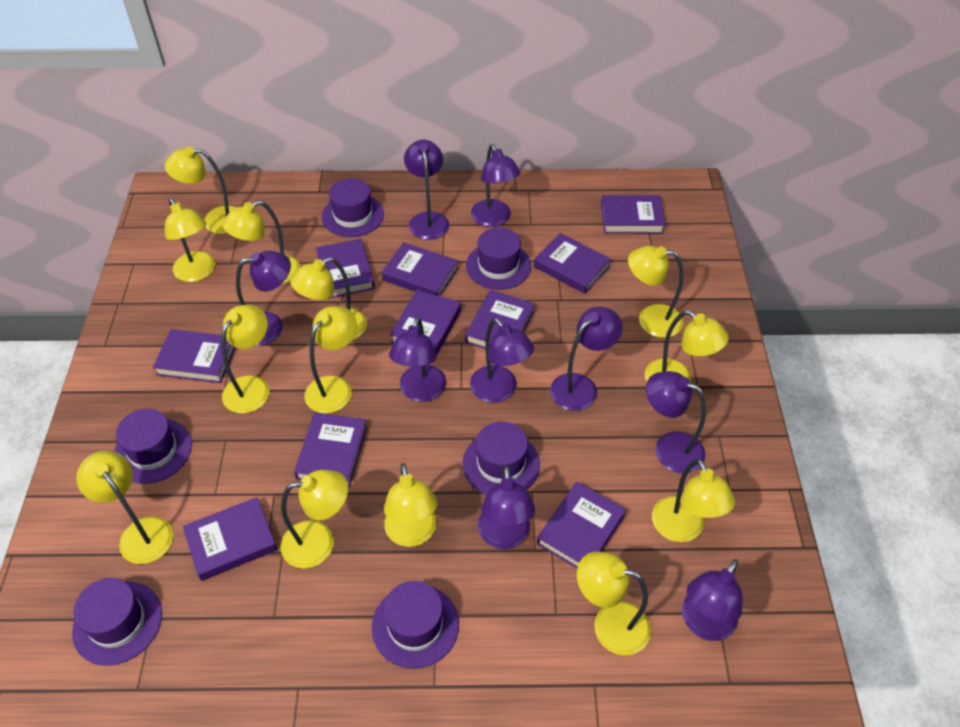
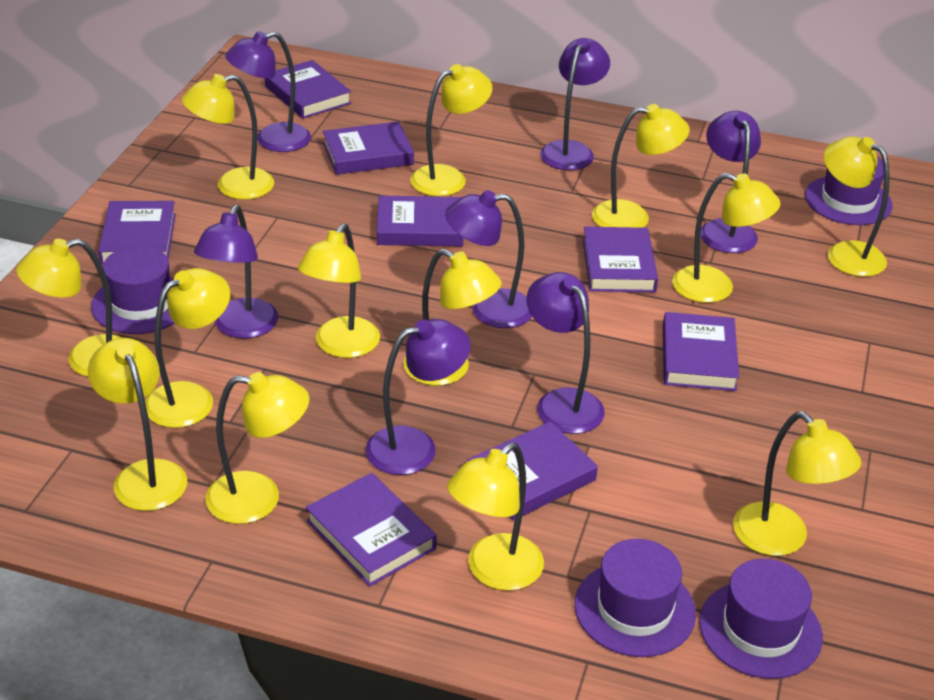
purple book: 10 -> 8
purple hat: 6 -> 4
purple lamp: 9 -> 7

